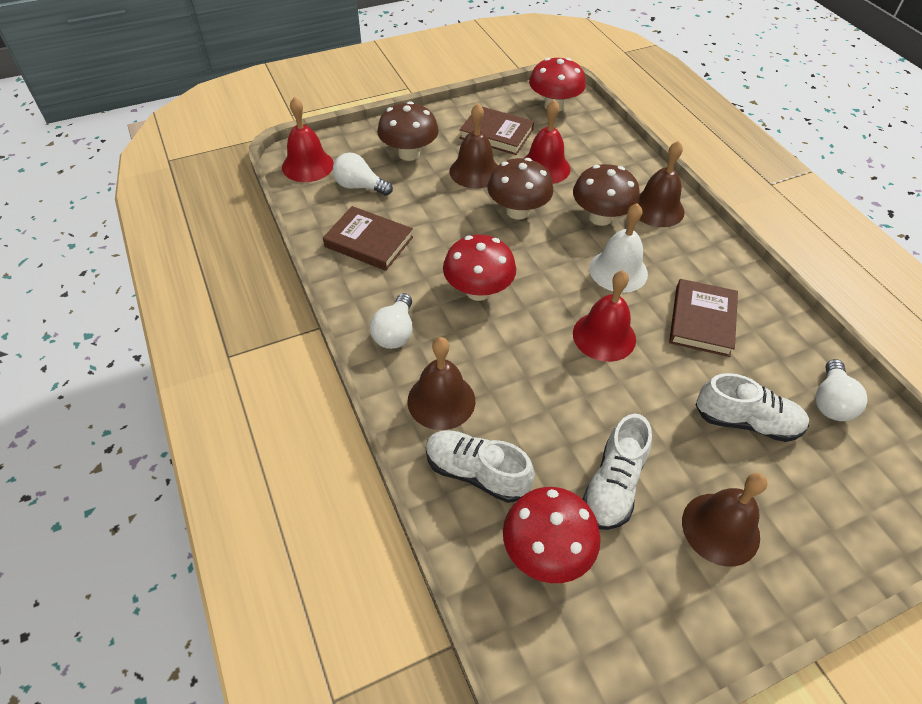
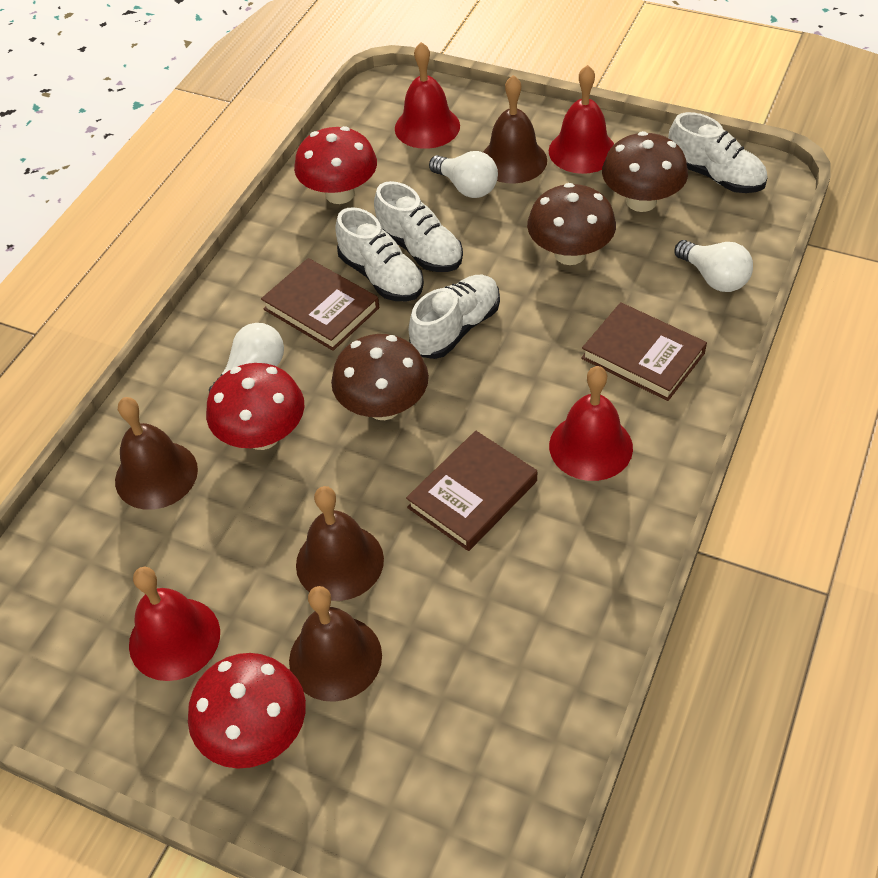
red bell: 3 -> 4
white bell: 1 -> 0
white shoe: 3 -> 4

